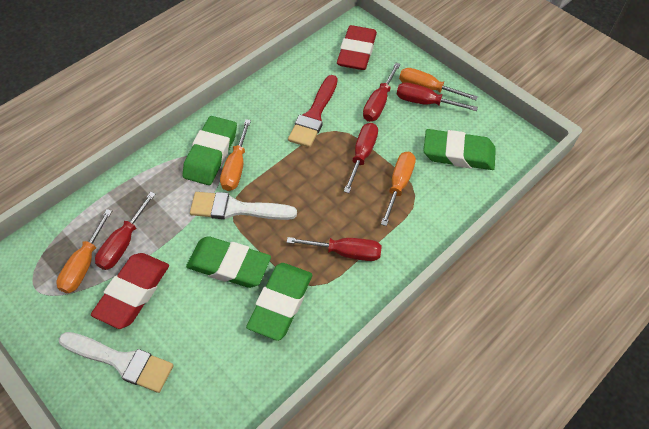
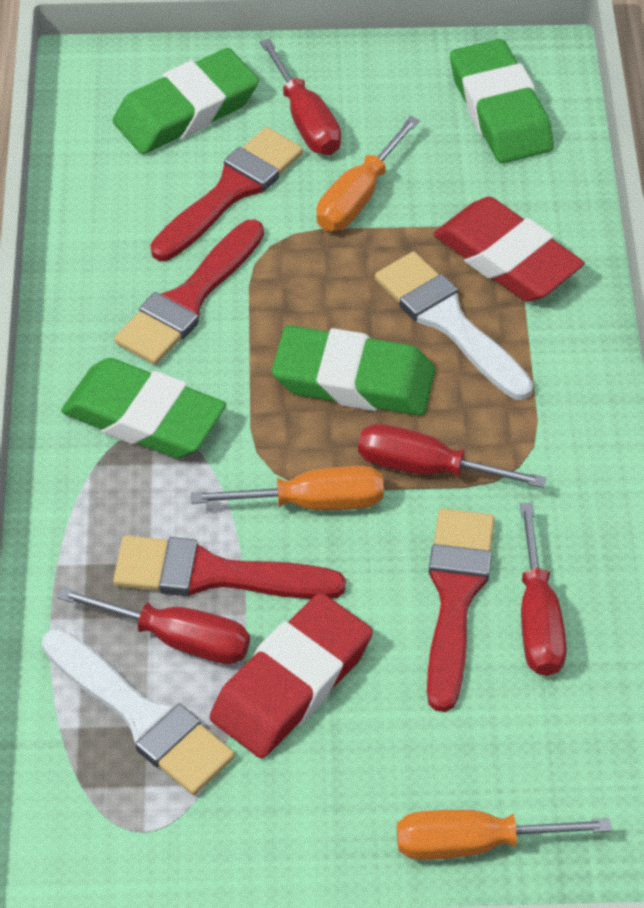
orange screwdriver: 4 -> 3
red brush: 1 -> 4
red screwdriver: 5 -> 4

